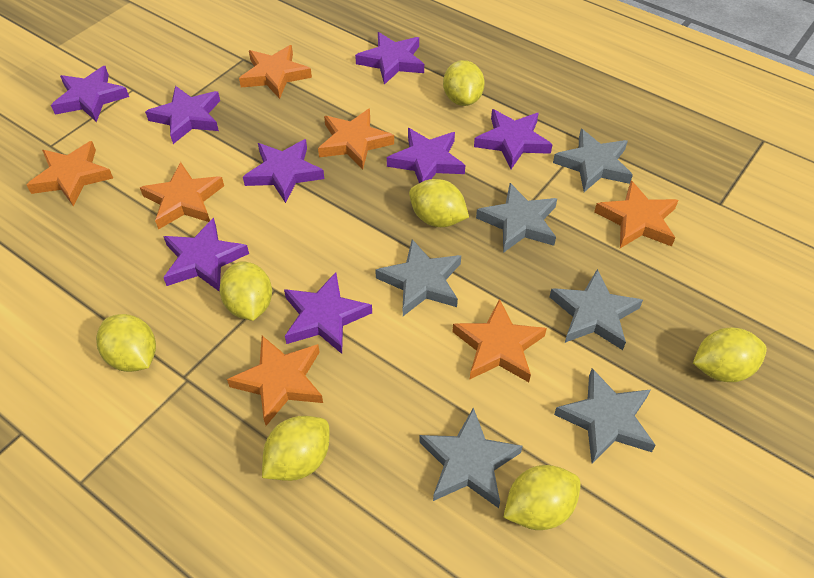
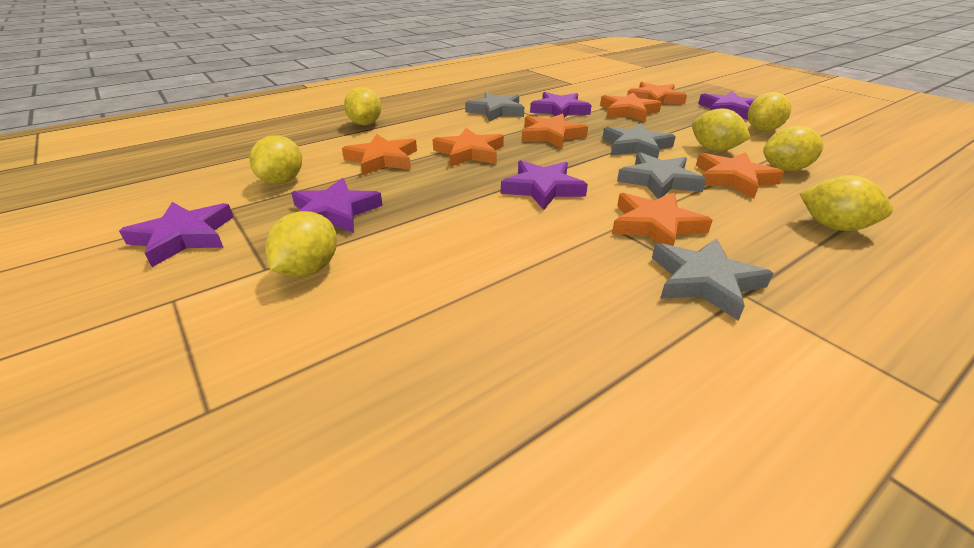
grey star: 6 -> 4
purple star: 8 -> 5

